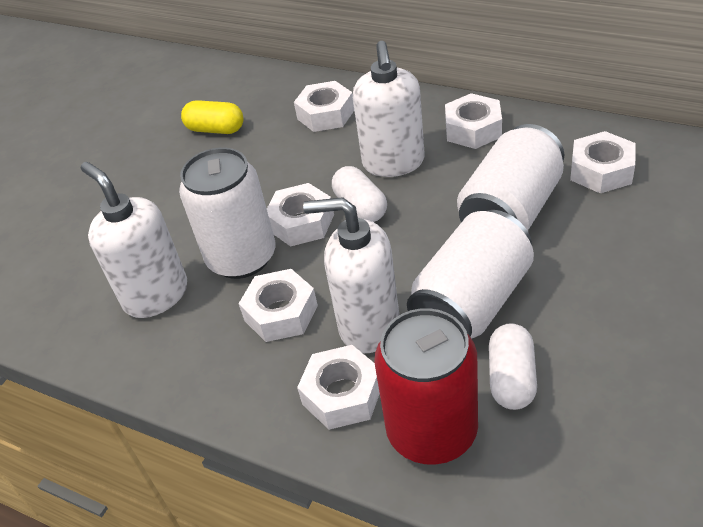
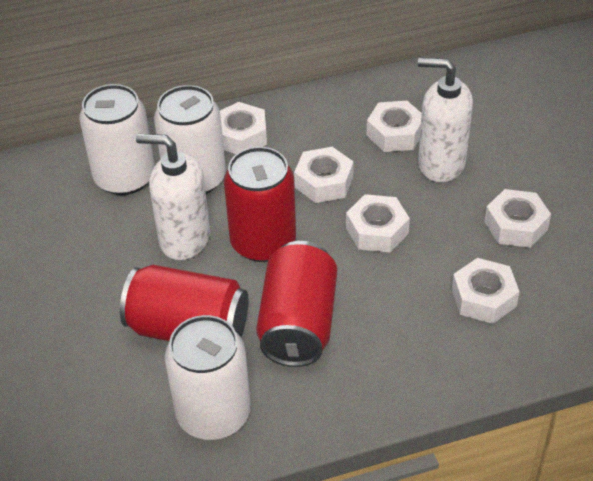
red can: 1 -> 3
white capsule: 2 -> 0
white soap dispenser: 3 -> 2
yellow capsule: 1 -> 0

